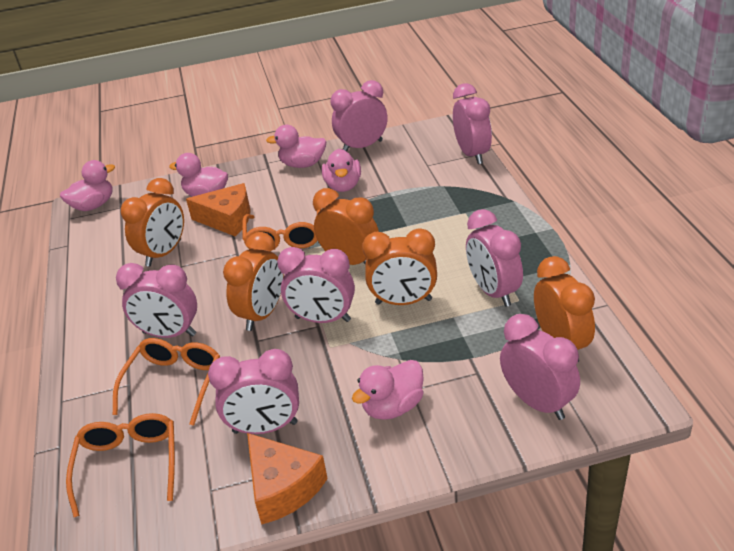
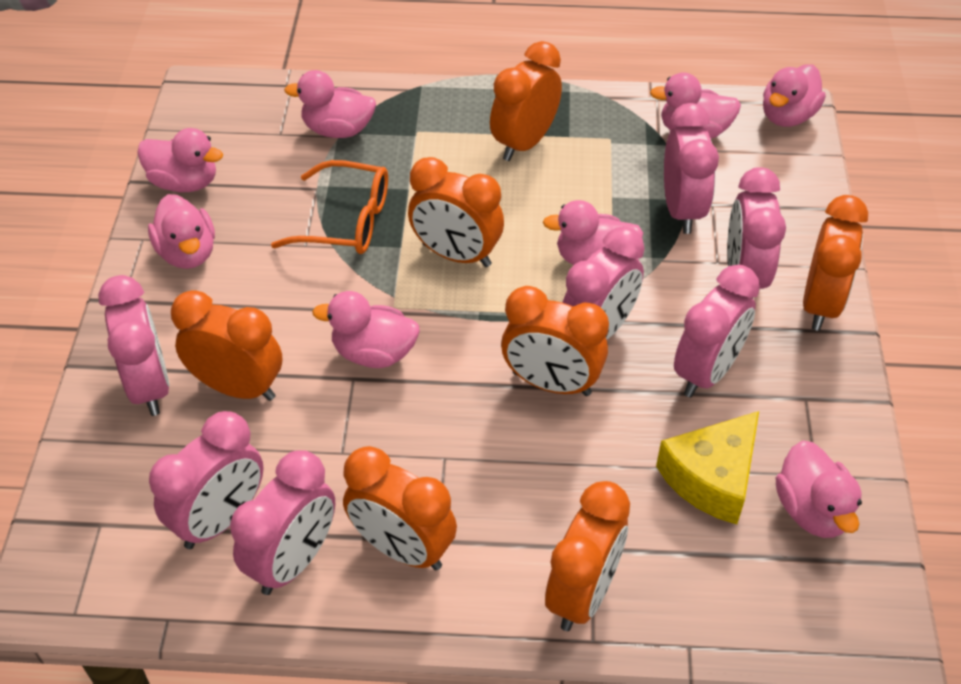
orange cheese: 2 -> 0
orange clock: 5 -> 7
orange glasses: 3 -> 1
pink duck: 5 -> 8
yellow cheese: 0 -> 1

